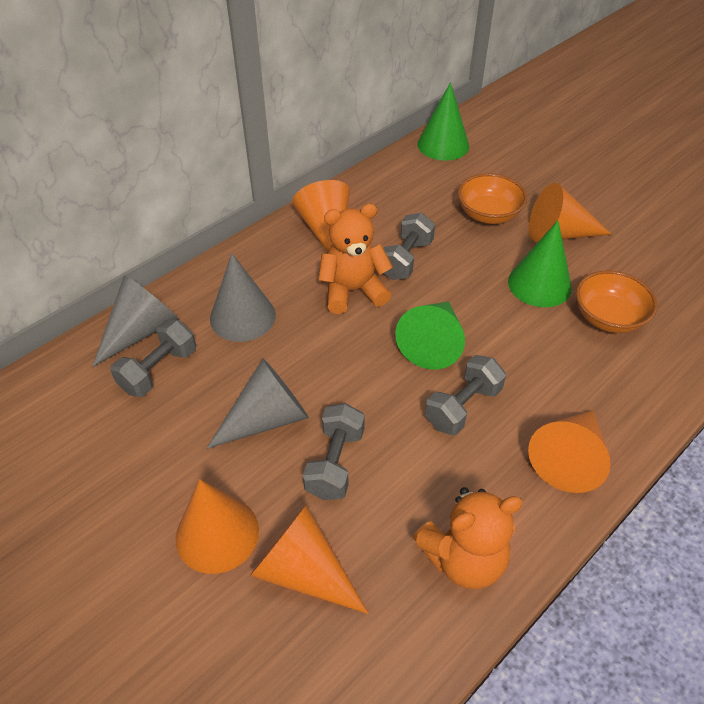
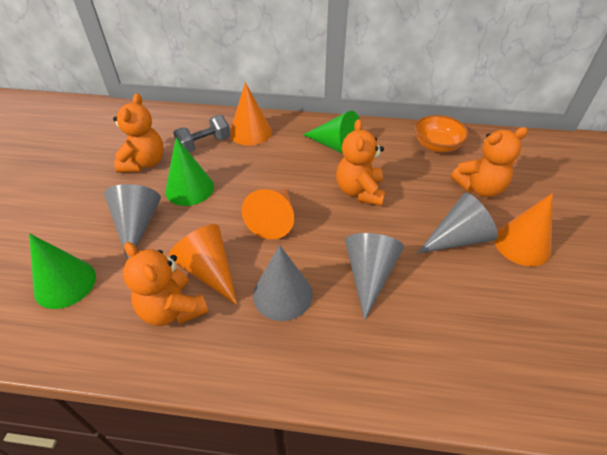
grey cone: 3 -> 4
grey dumbbell: 4 -> 1
orange bowl: 2 -> 1
orange cone: 5 -> 4
orange teddy bear: 2 -> 4

